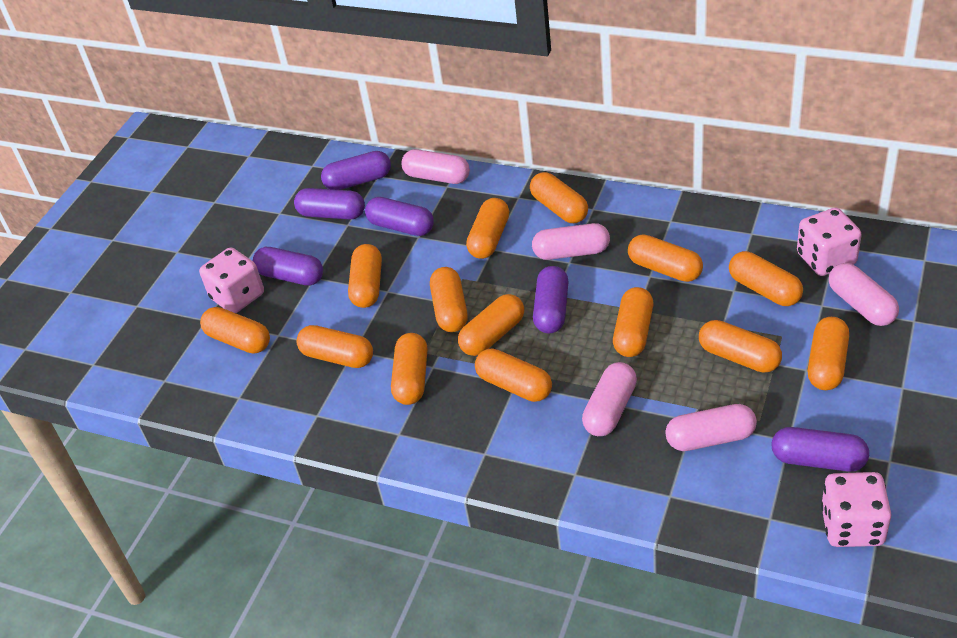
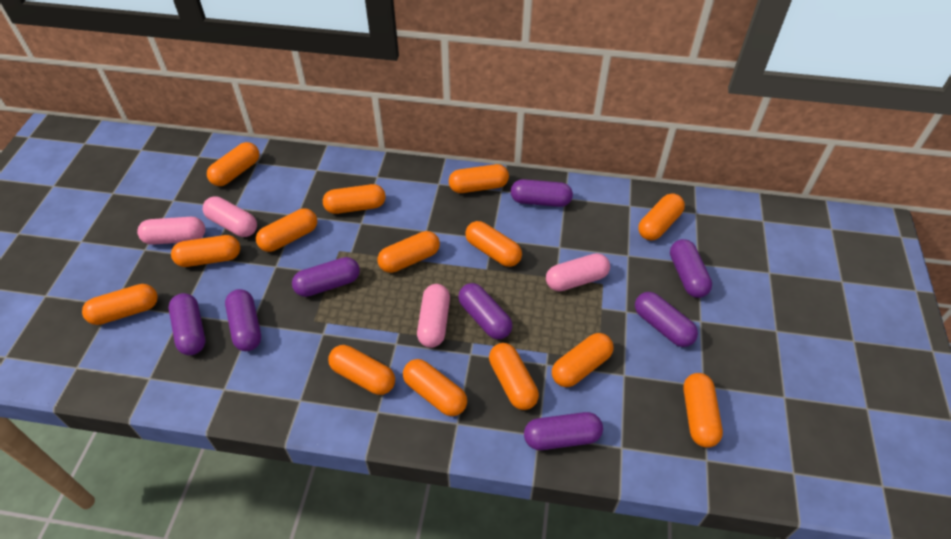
pink capsule: 5 -> 4
pink dice: 3 -> 0
purple capsule: 6 -> 8

